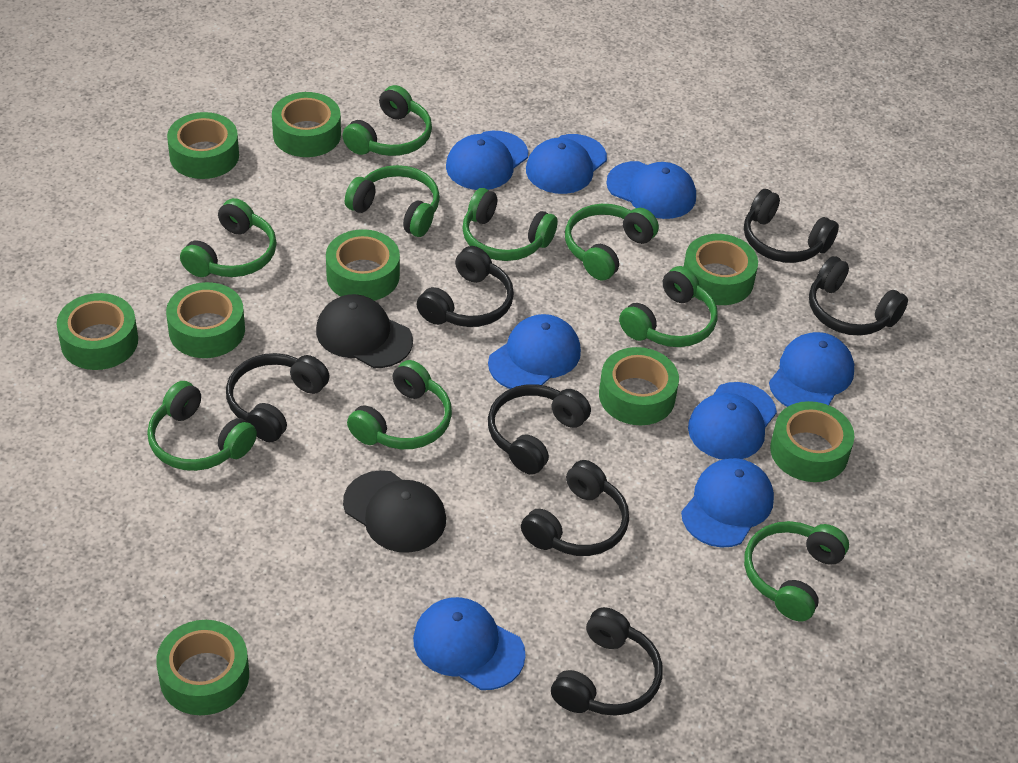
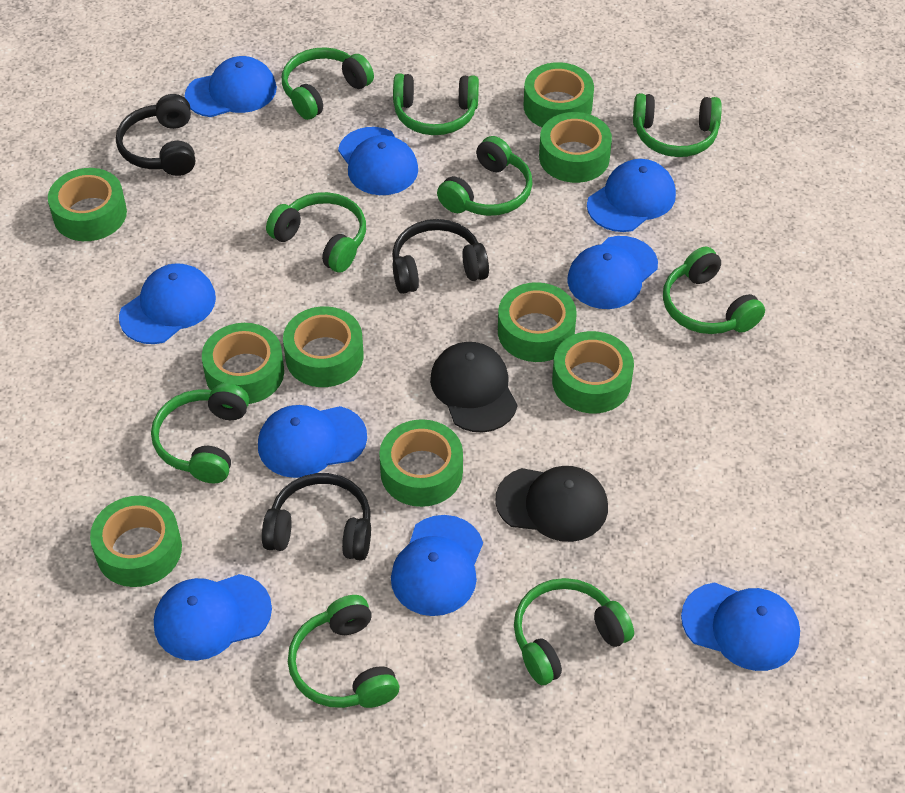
black headphones: 7 -> 3
blue cap: 8 -> 9

